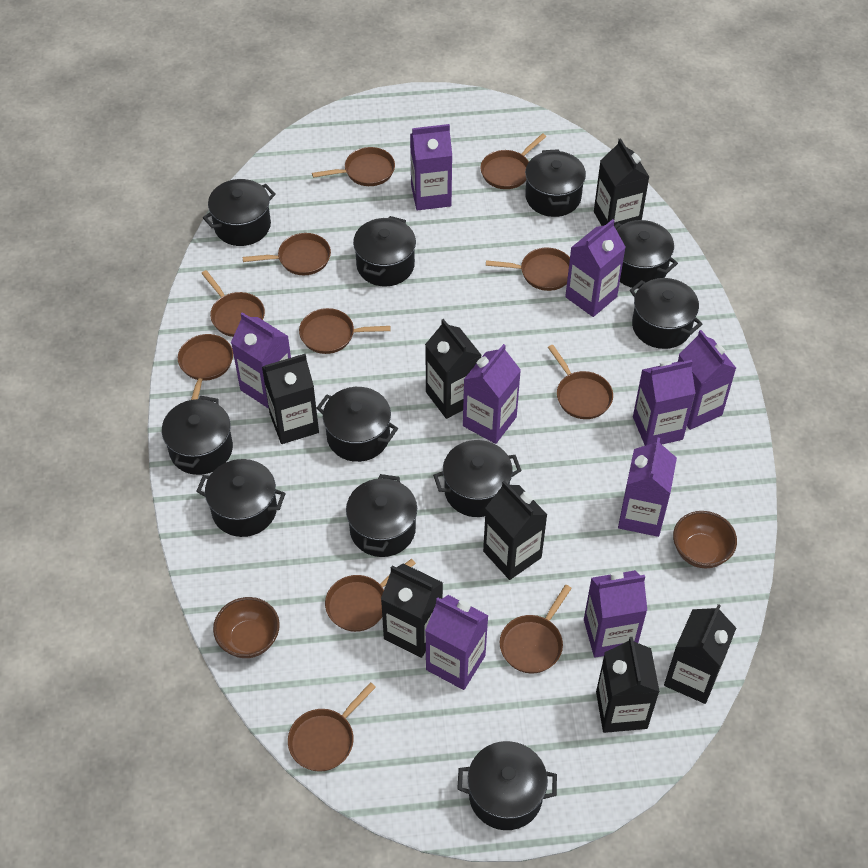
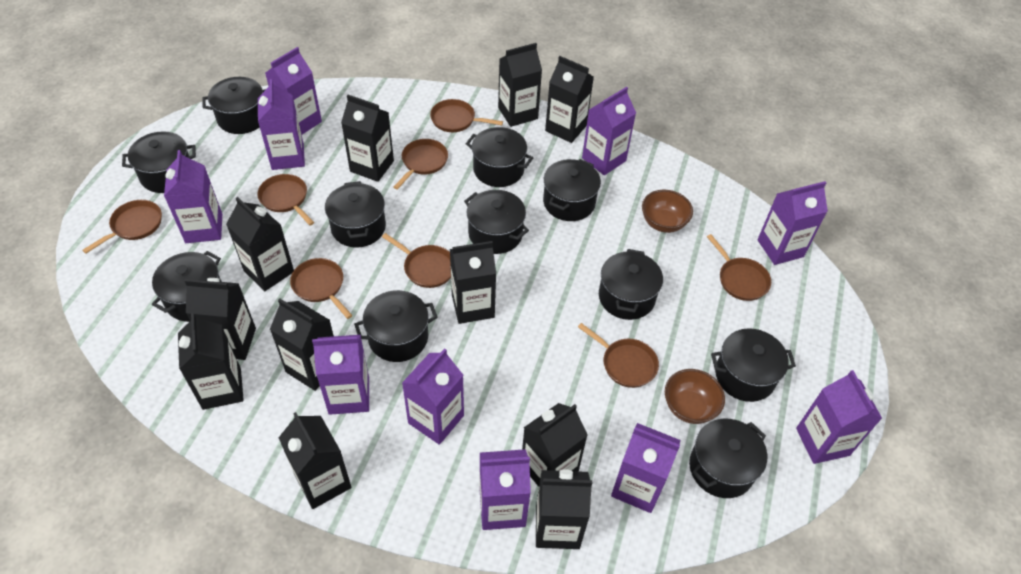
black carton: 7 -> 11
brown pan: 11 -> 8
purple carton: 9 -> 10

